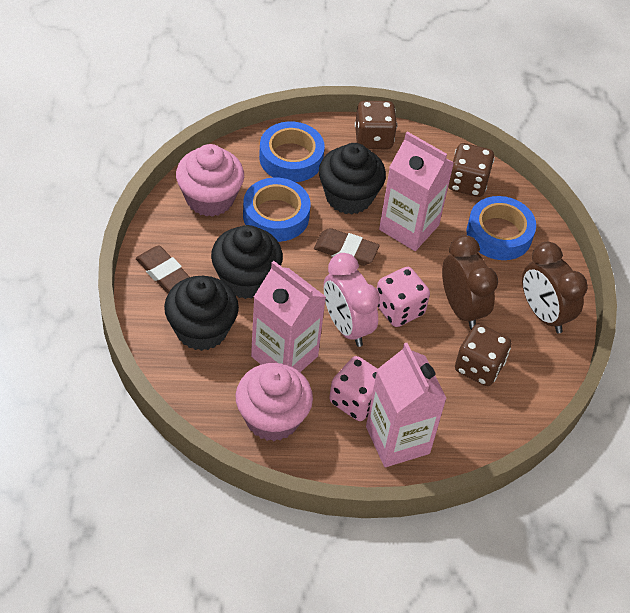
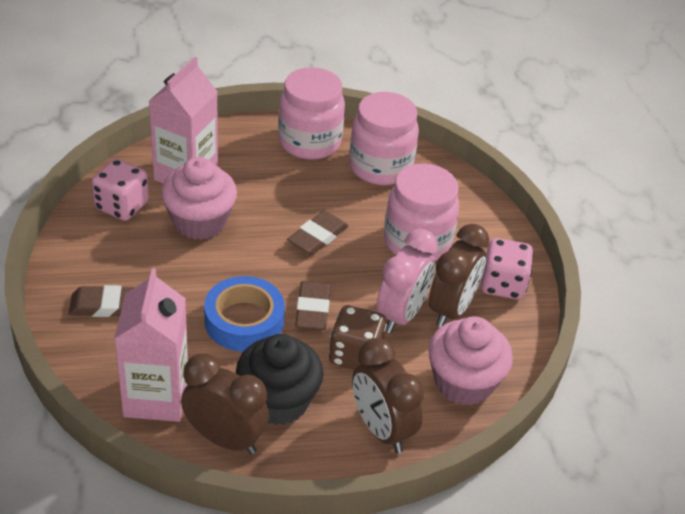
black cupcake: 3 -> 1
blue tape: 3 -> 1
brown clock: 2 -> 3
brown dice: 3 -> 1
brown eraser: 2 -> 3
pink carton: 3 -> 2
pink jar: 0 -> 3

